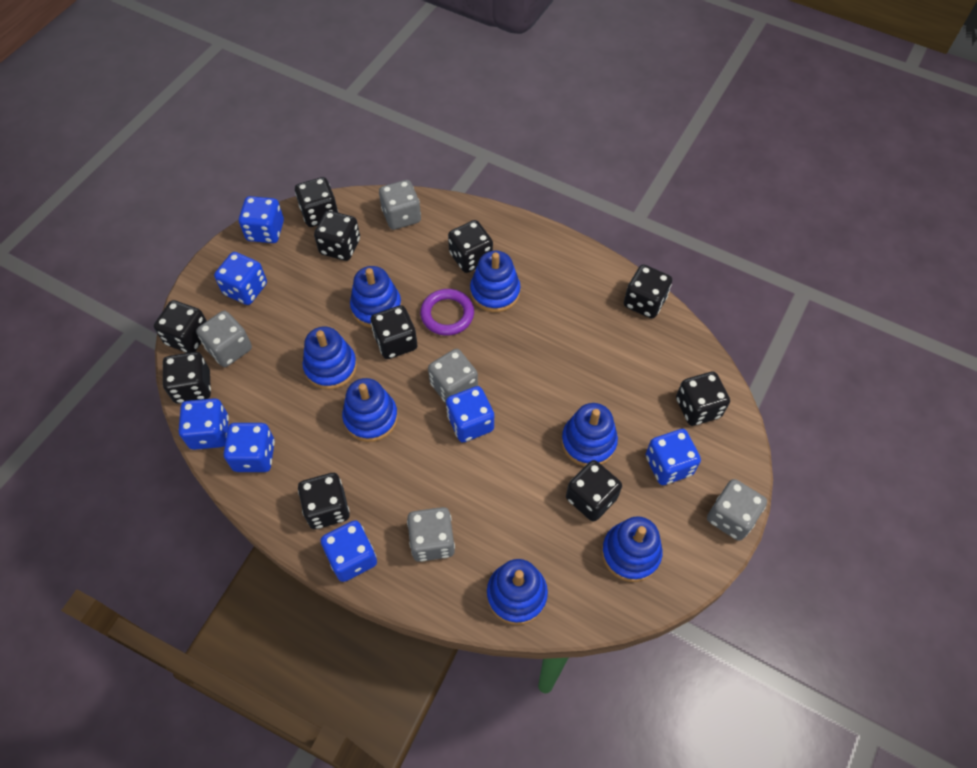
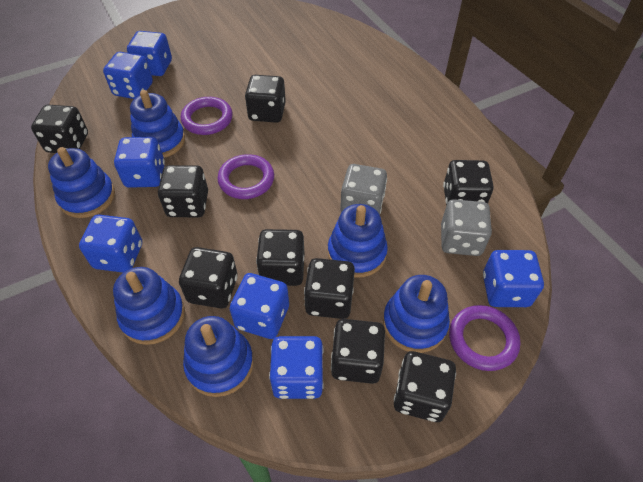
black dice: 10 -> 9
blue stacking toy: 7 -> 6
grey dice: 5 -> 2
purple ring: 1 -> 3

